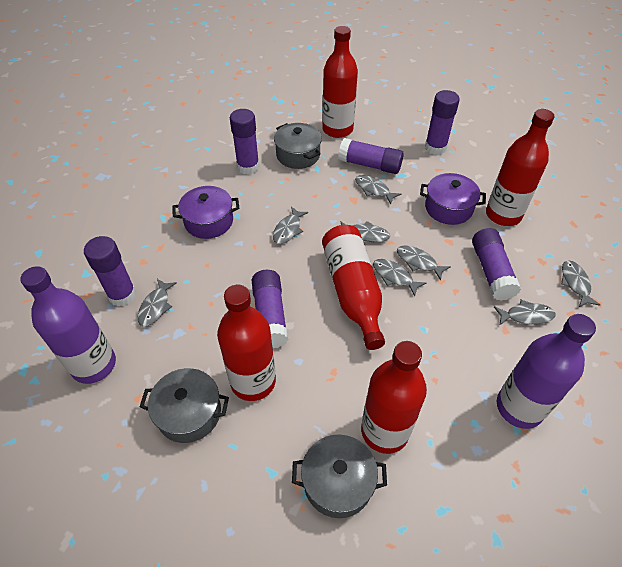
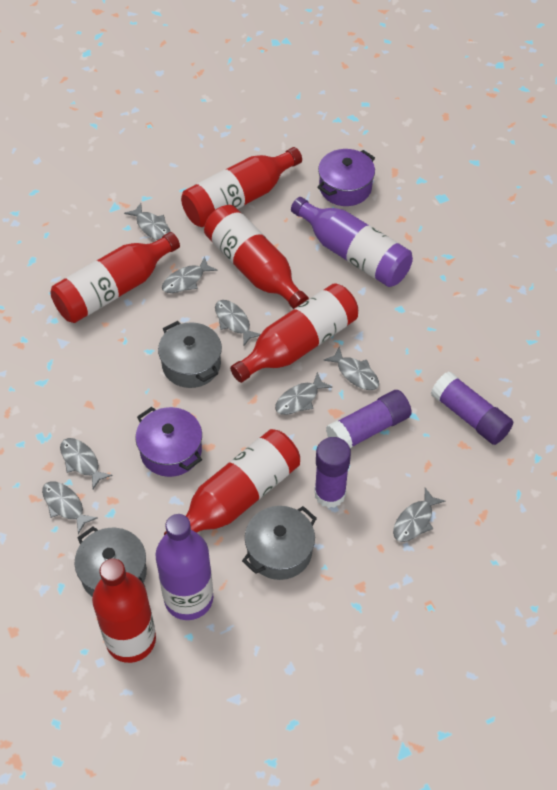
purple glue stick: 6 -> 3
red bottle: 5 -> 6

